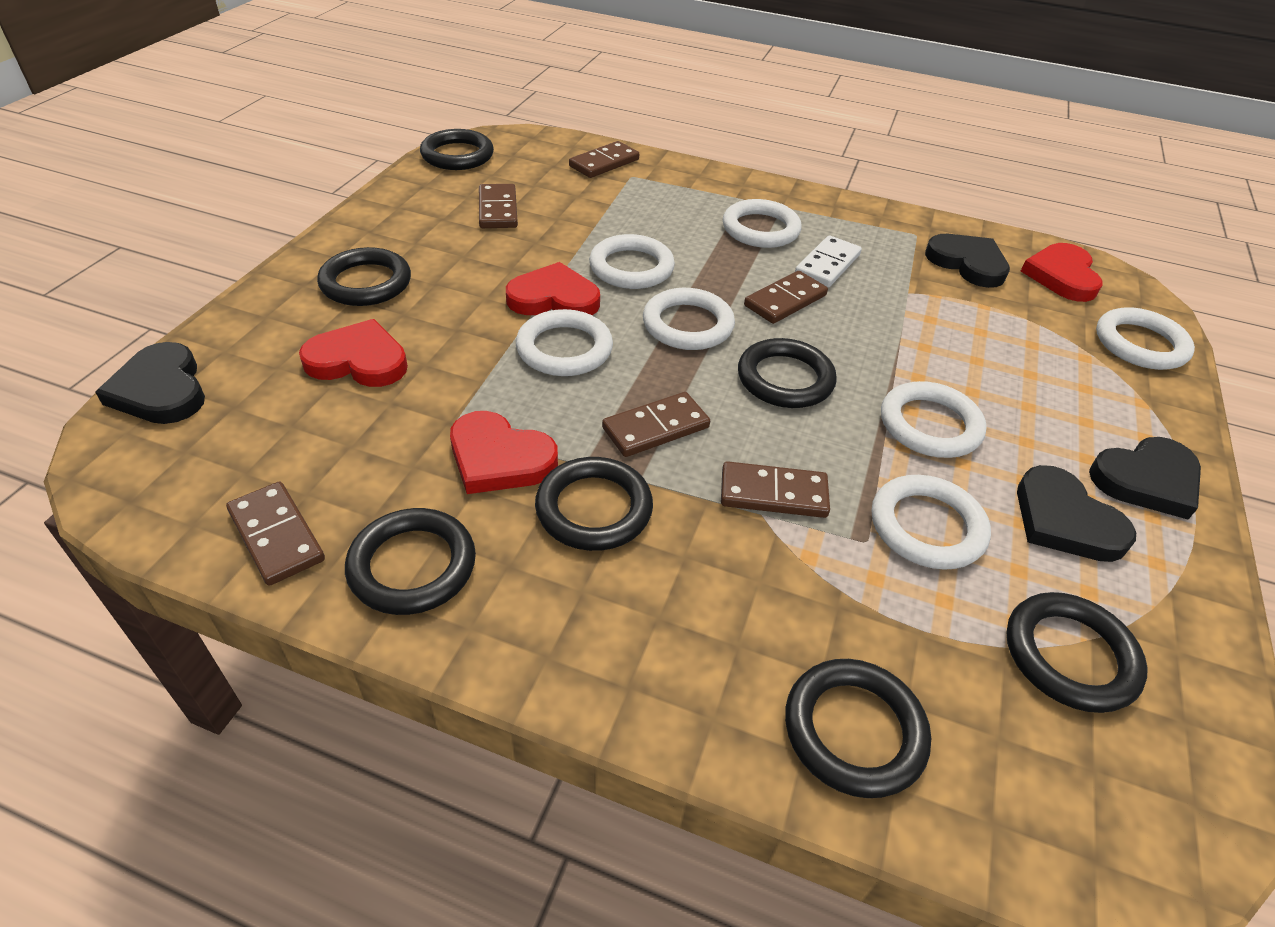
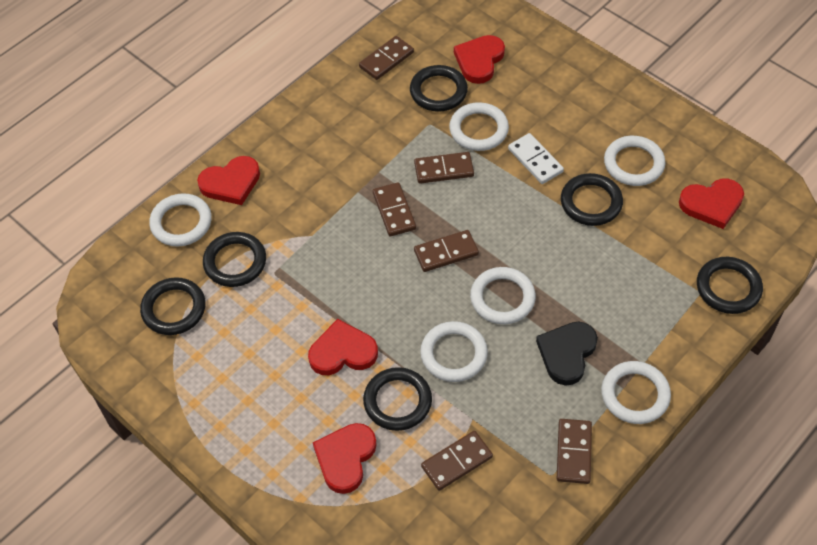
black heart: 4 -> 1
black ring: 7 -> 6
red heart: 4 -> 5
white ring: 7 -> 6

